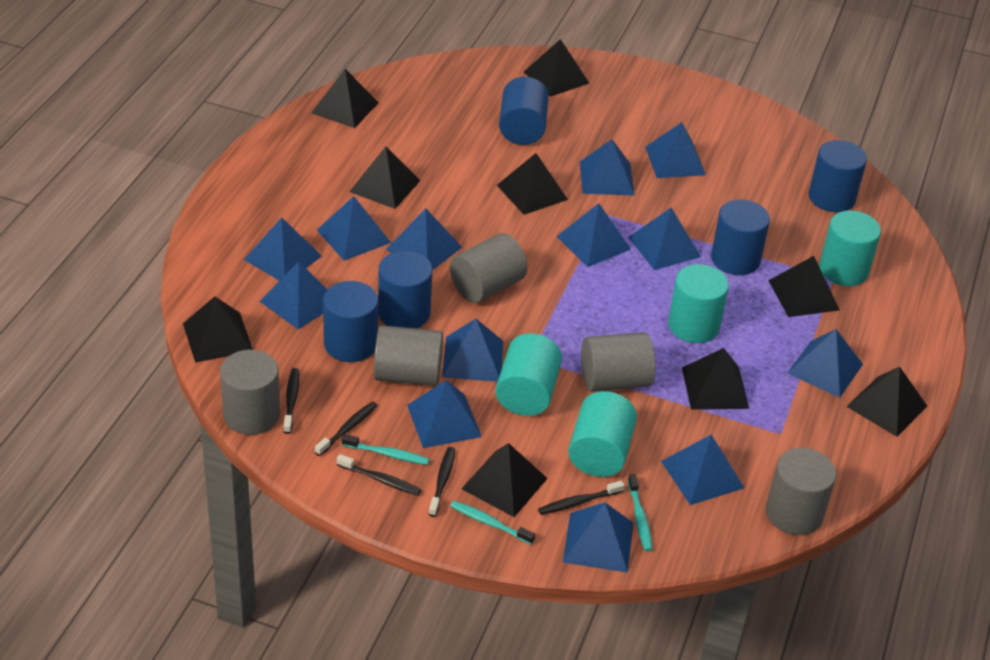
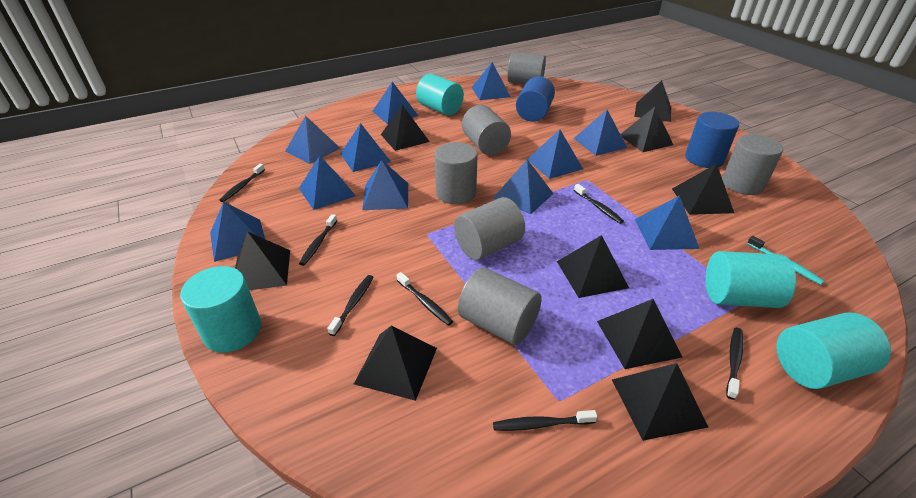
black toothbrush: 5 -> 7
blue cylinder: 5 -> 2
blue pyramid: 13 -> 11
grey cylinder: 5 -> 6
turquoise toothbrush: 3 -> 1

